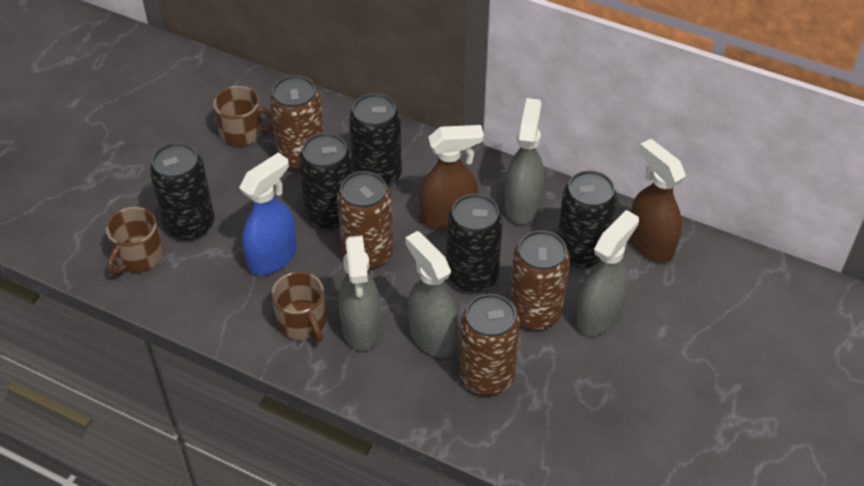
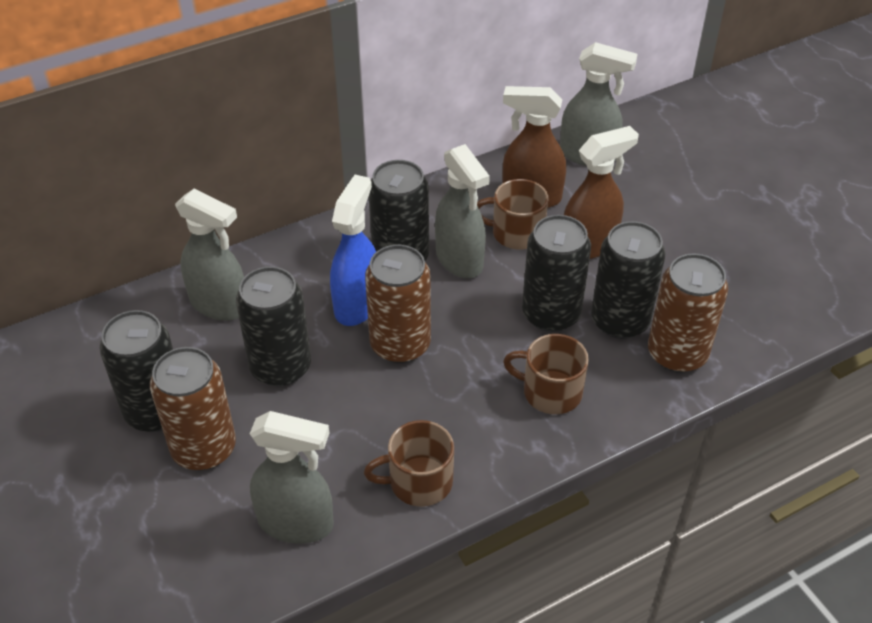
brown can: 4 -> 3

